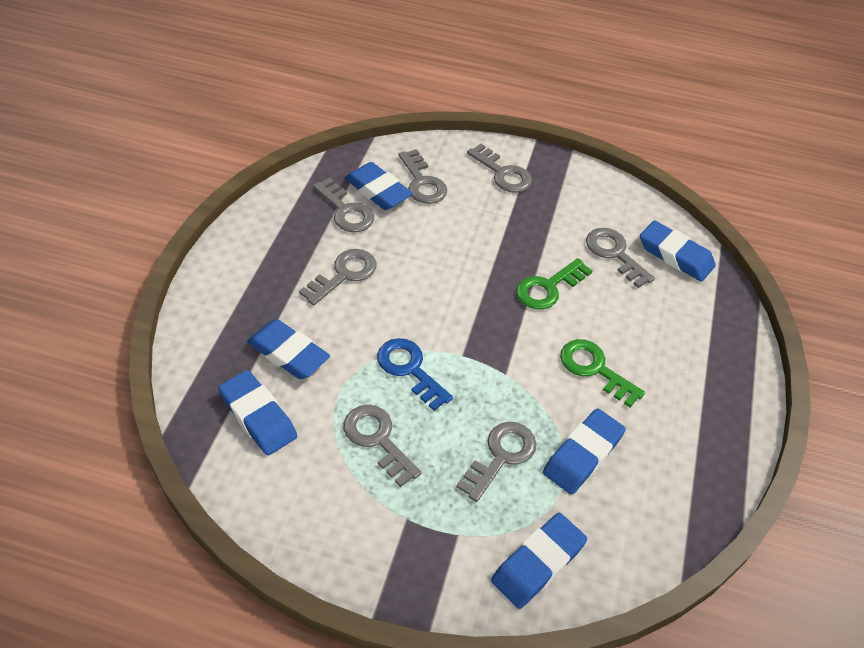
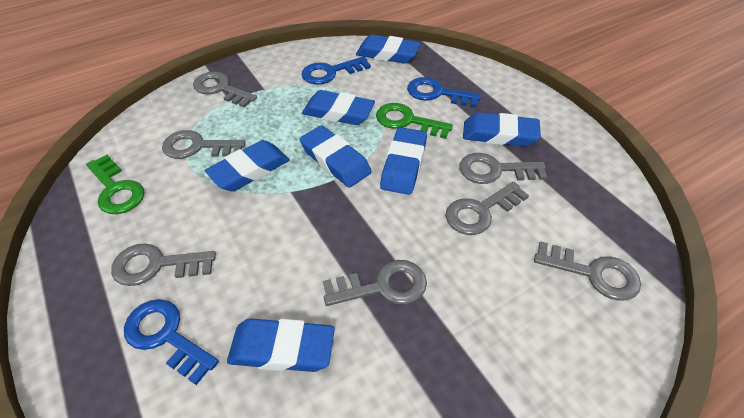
blue eraser: 6 -> 7
blue key: 1 -> 3

